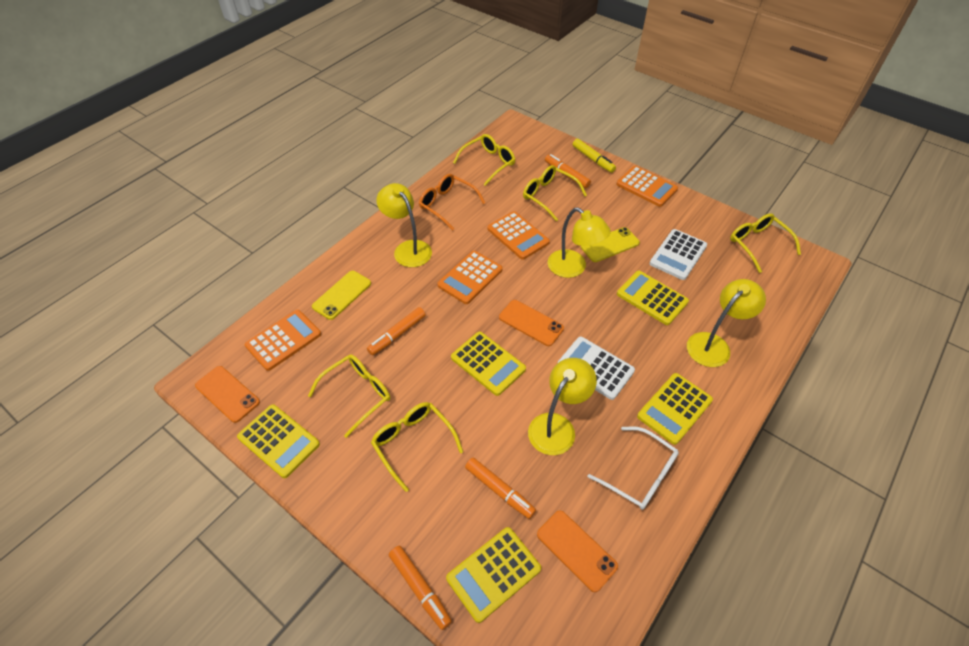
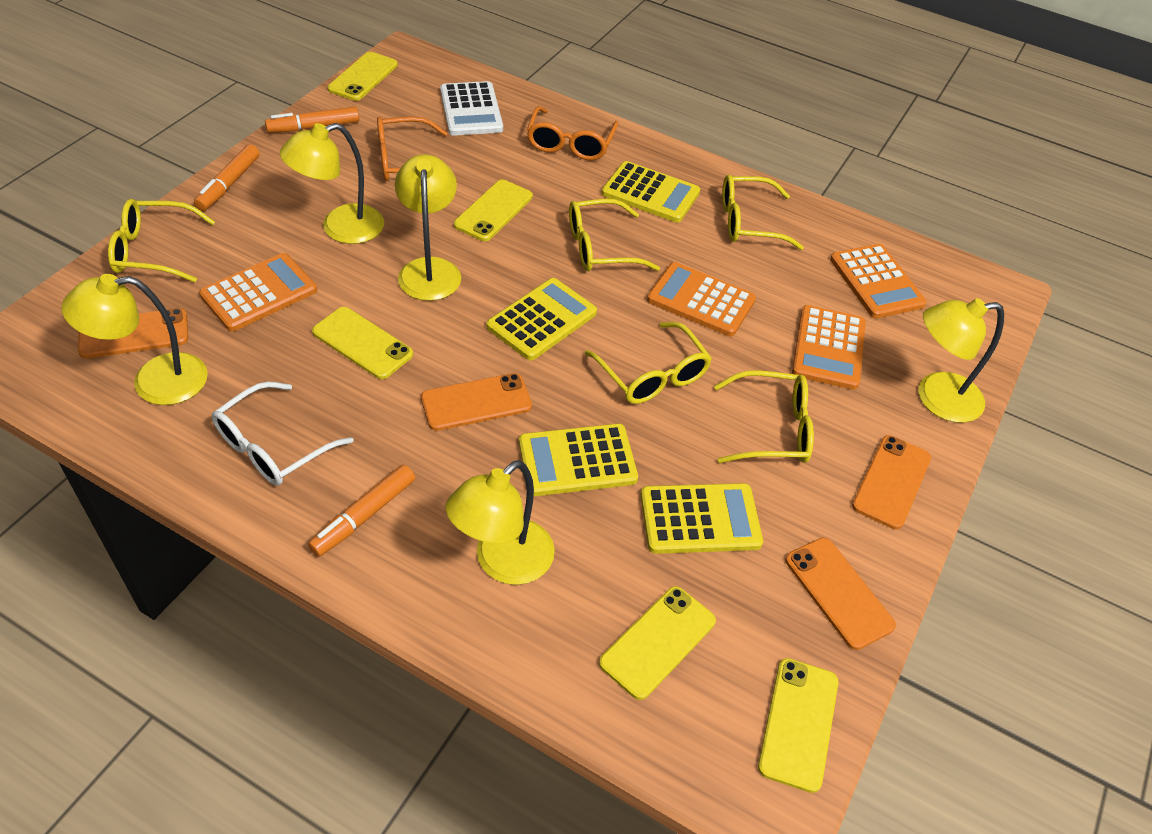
orange glasses: 1 -> 2
orange marker: 4 -> 3
orange phone: 3 -> 4
white calculator: 2 -> 1
yellow calculator: 5 -> 4
yellow lamp: 4 -> 5
yellow marker: 1 -> 0
yellow phone: 2 -> 5

